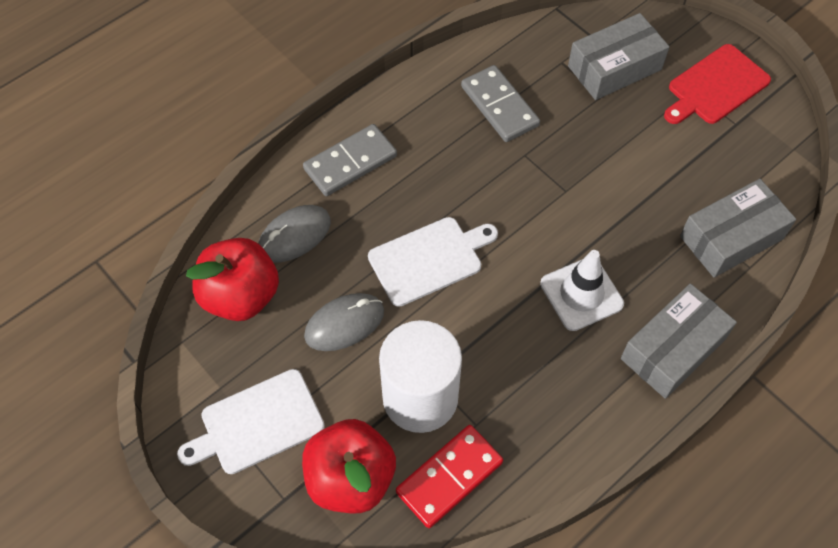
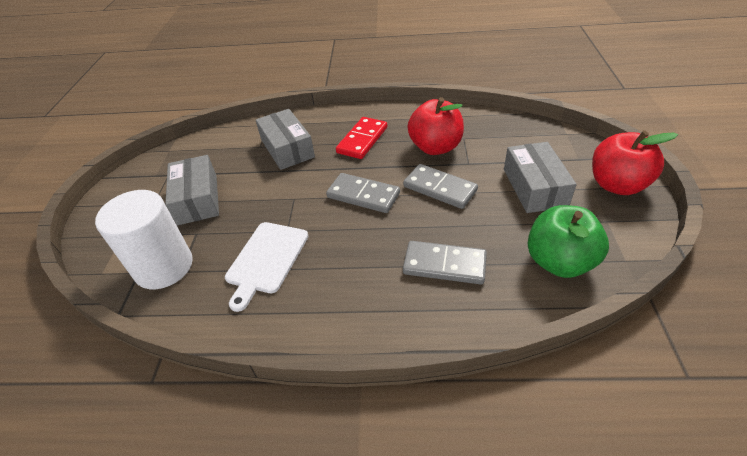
green apple: 0 -> 1
grey domino: 2 -> 3
grey mouse: 2 -> 0
red cutting board: 1 -> 0
white cutting board: 2 -> 1
white traffic cone: 1 -> 0

